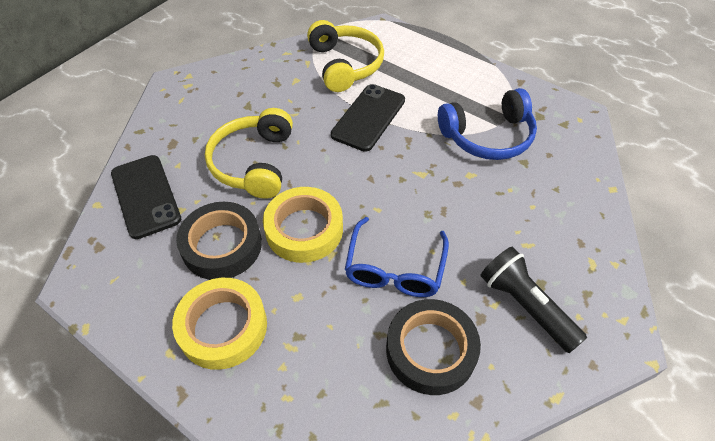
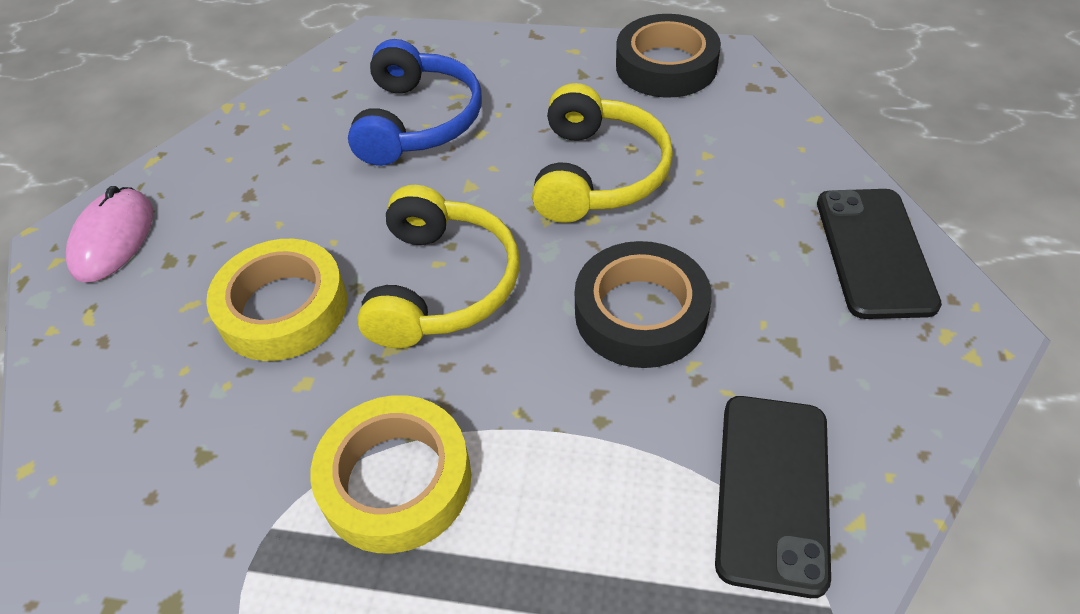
black flashlight: 1 -> 0
blue glasses: 1 -> 0
pink mouse: 0 -> 1

